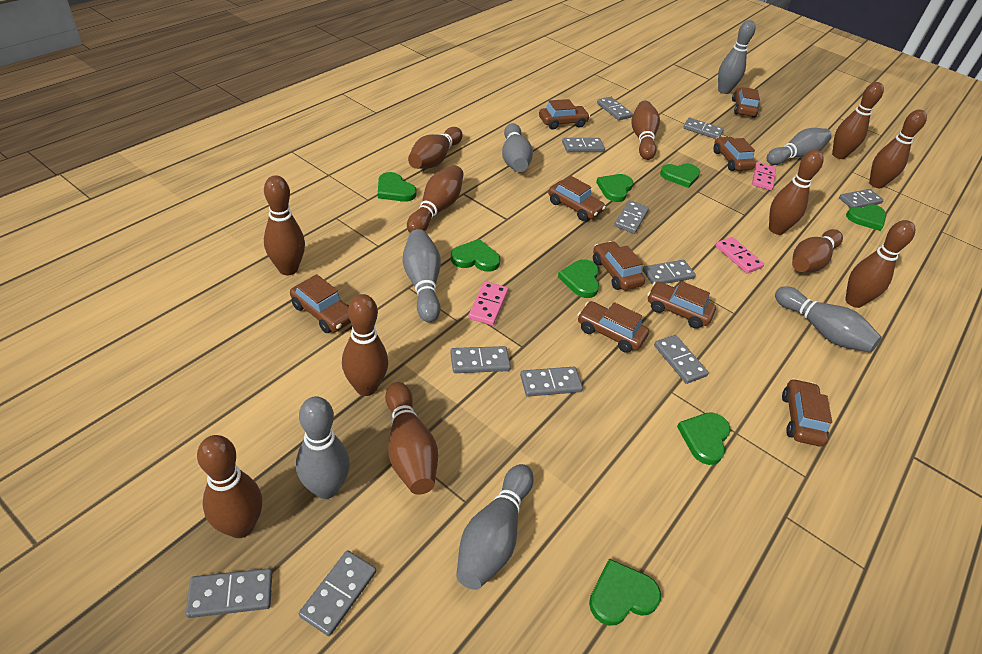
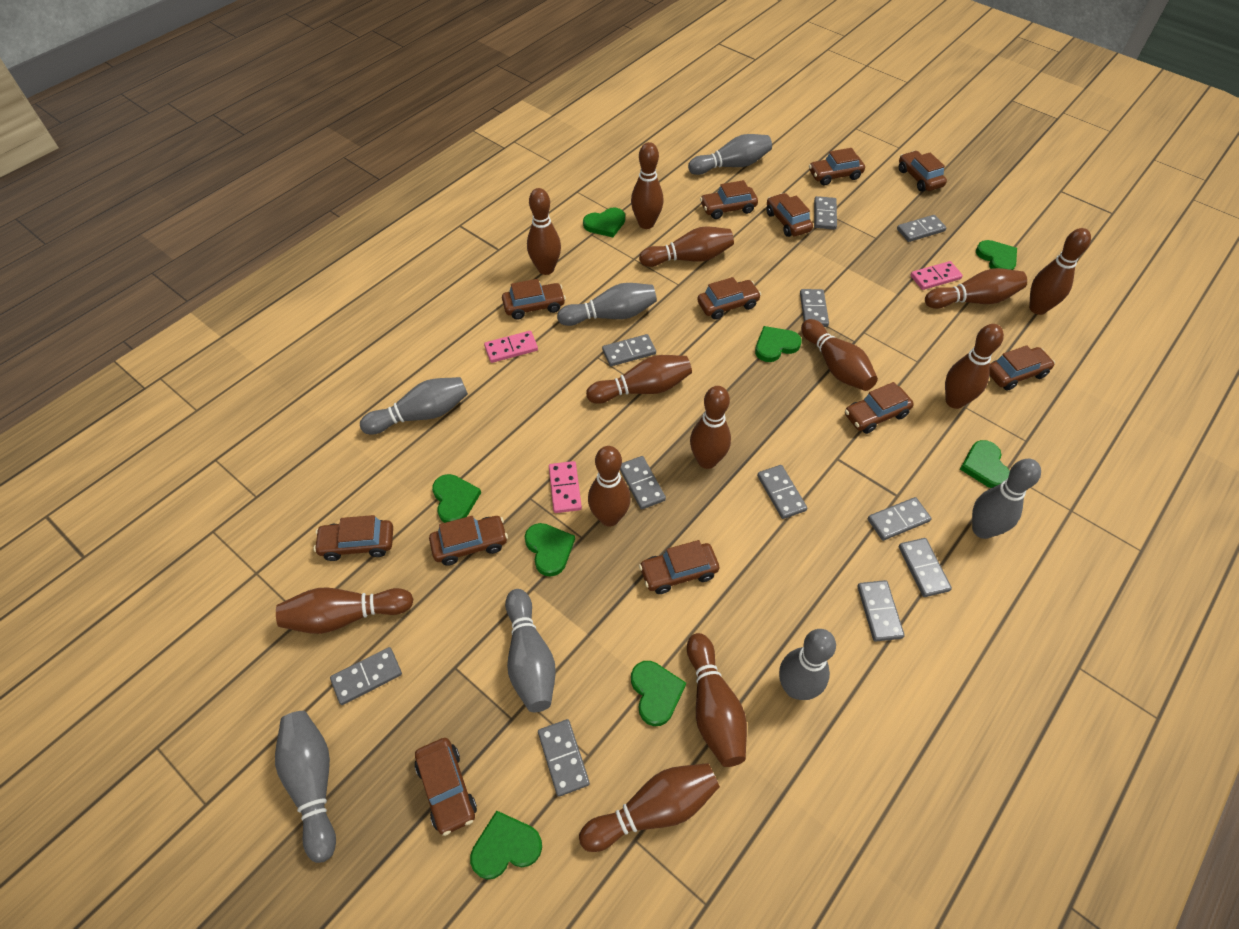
brown bowling pin: 12 -> 13
brown car: 9 -> 12

